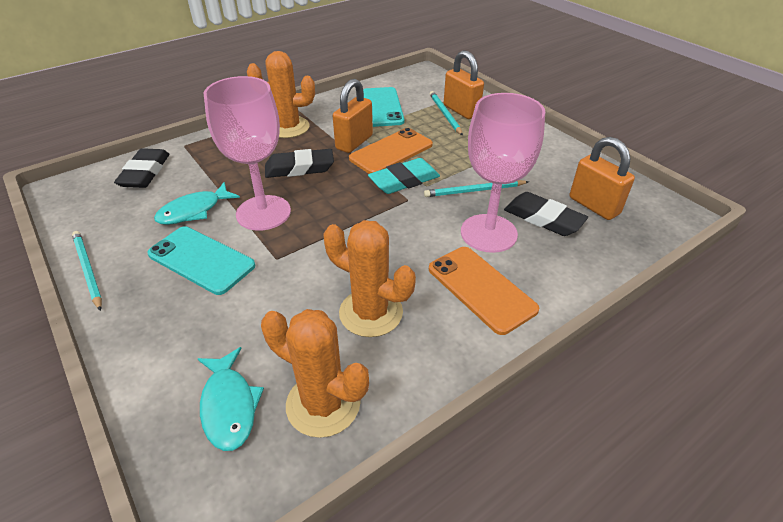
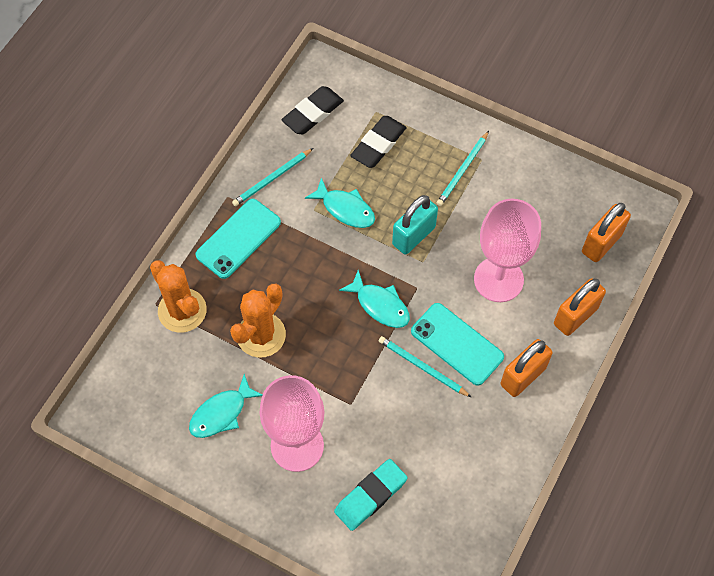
black eraser: 3 -> 2
orange cactus: 3 -> 2
orange phone: 2 -> 0
turquoise fish: 2 -> 3
turquoise padlock: 0 -> 1

